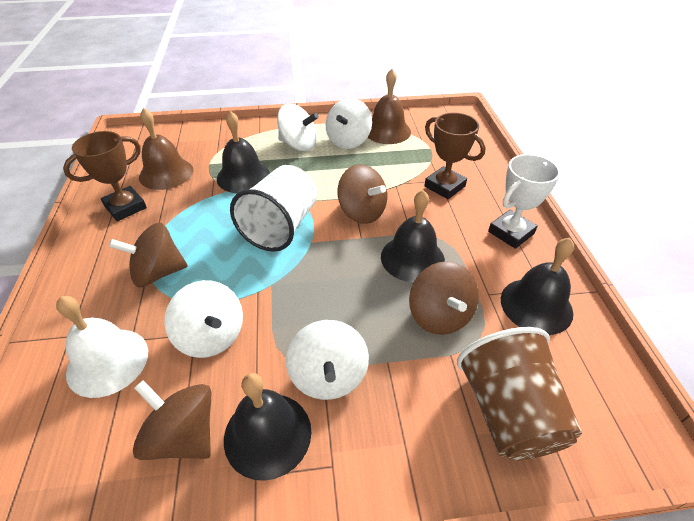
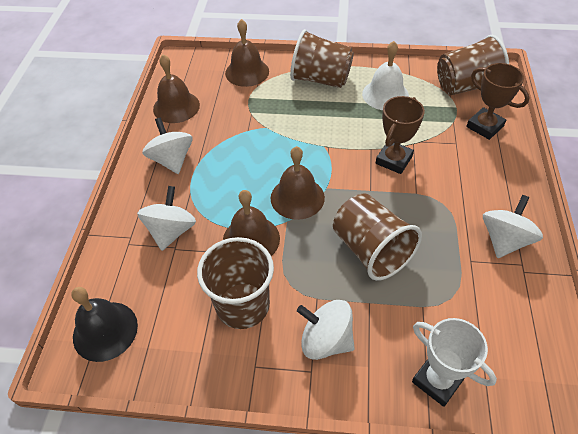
black bell: 4 -> 1
brown bell: 2 -> 4
brown cup: 1 -> 4
brown spinning top: 4 -> 0
white cup: 1 -> 0

